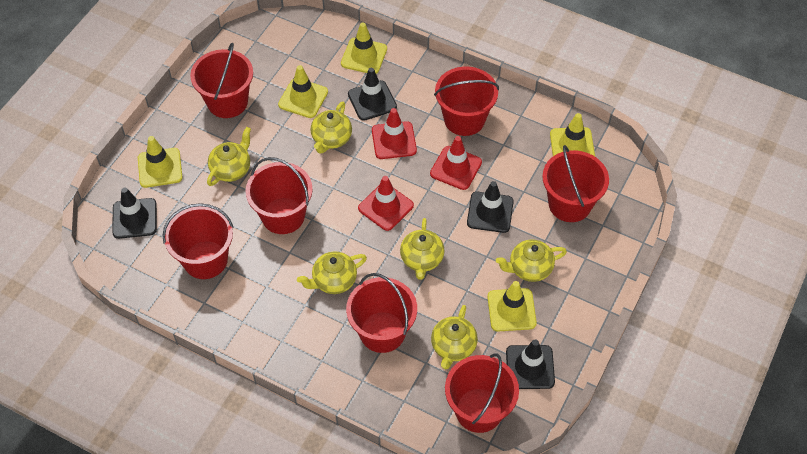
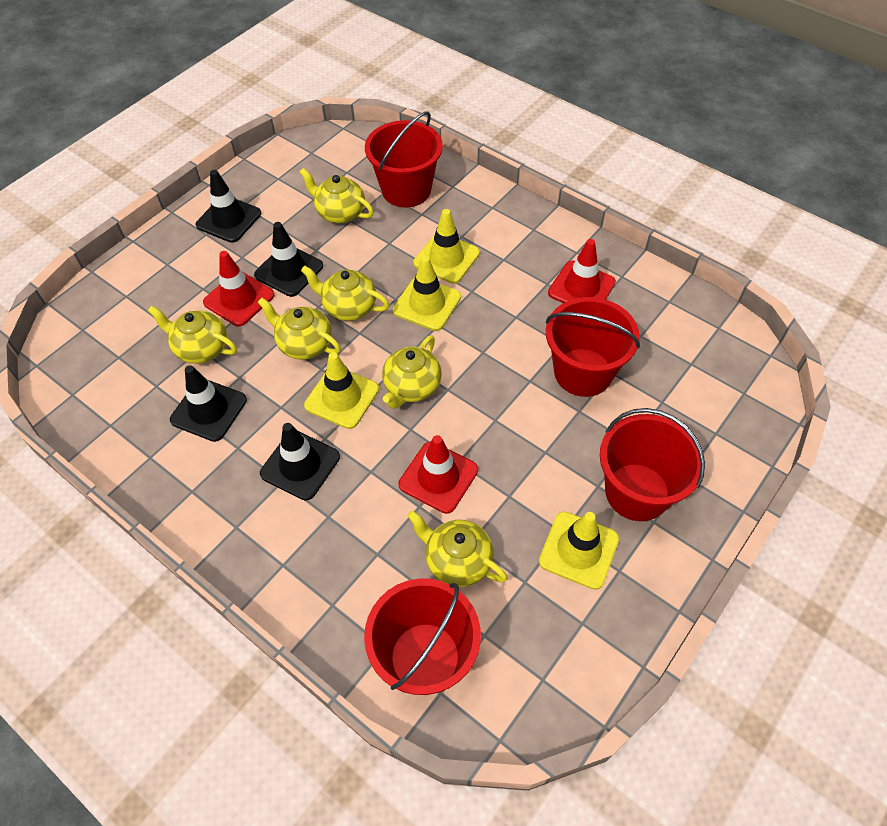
red bucket: 7 -> 4
yellow traffic cone: 5 -> 4

